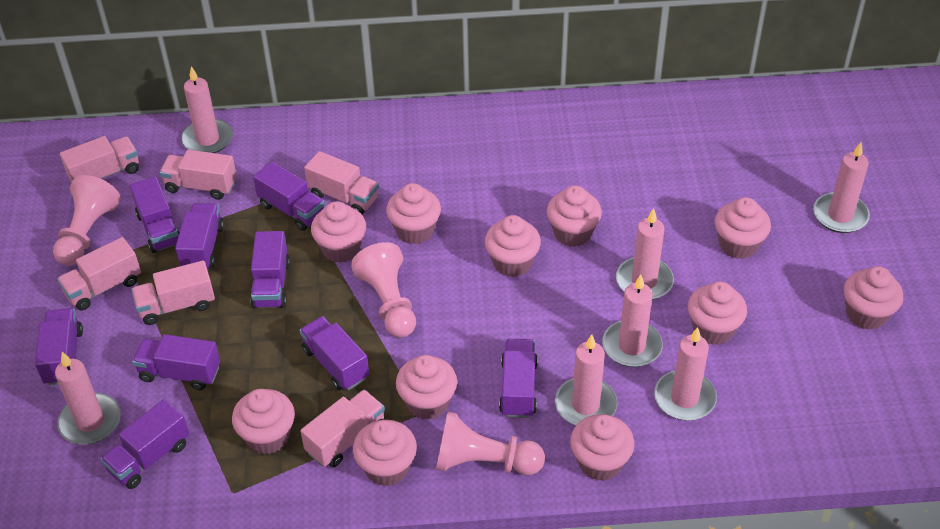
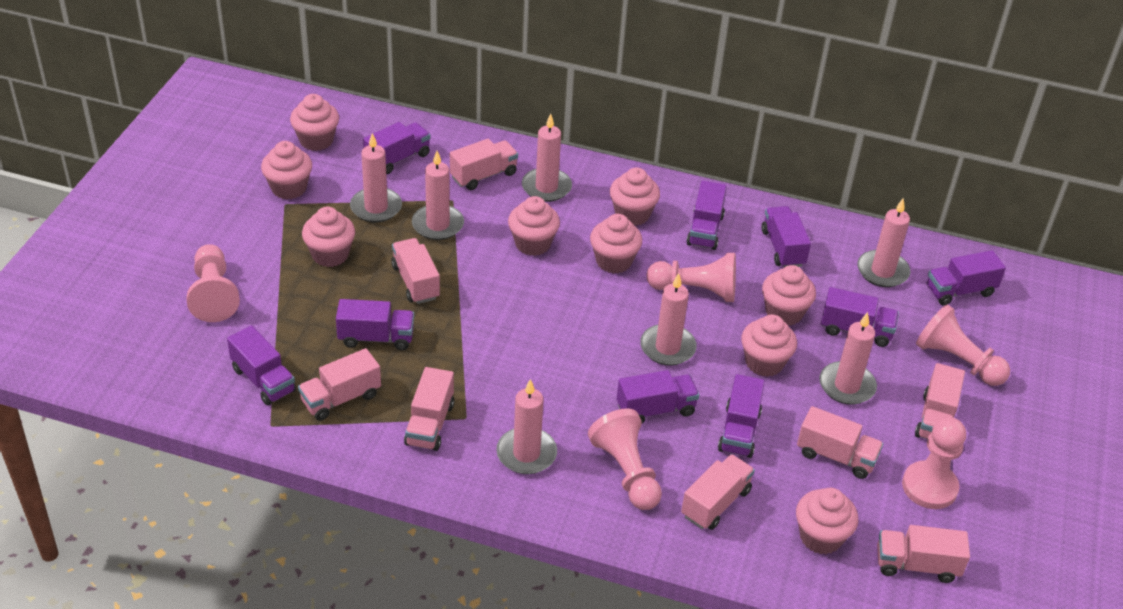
pink cupcake: 11 -> 9
pink pawn: 3 -> 5
pink truck: 6 -> 8

